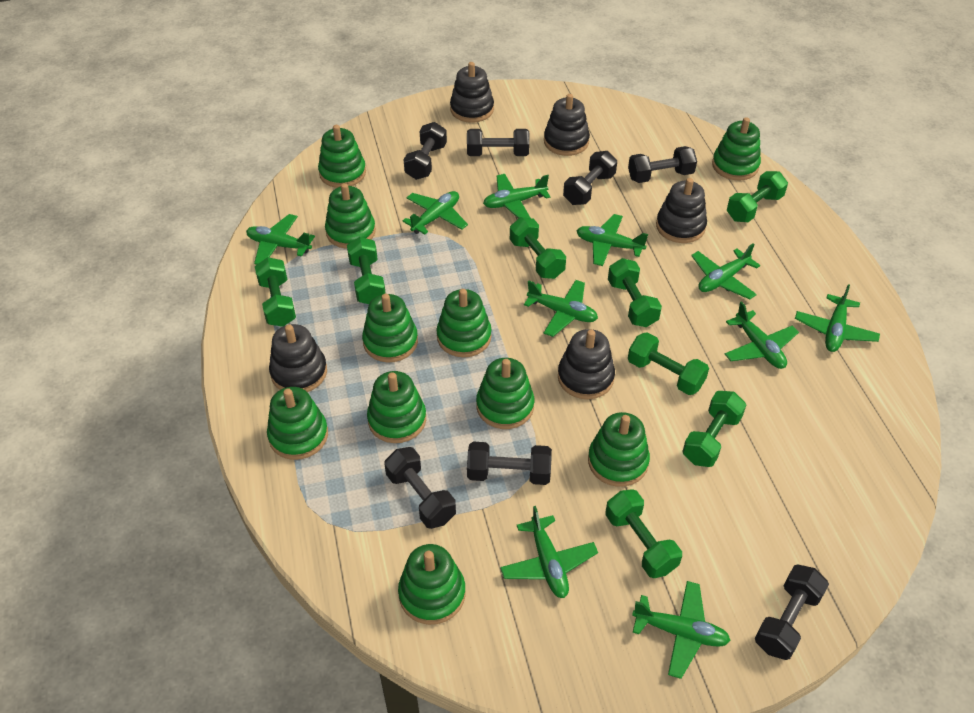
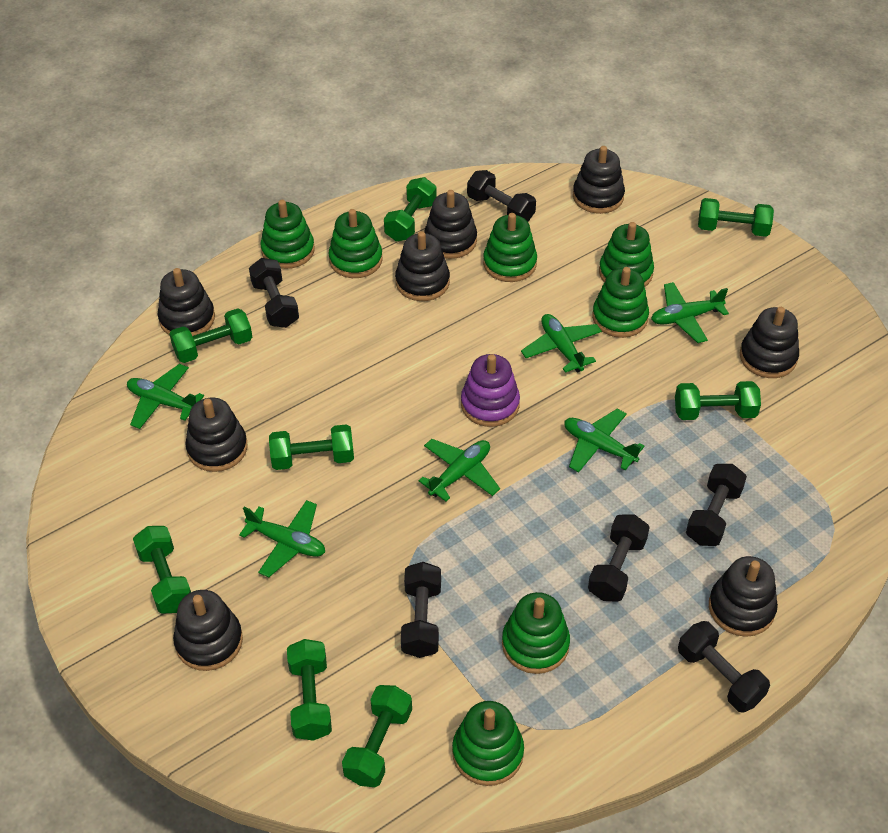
black dumbbell: 7 -> 6
black stacking toy: 5 -> 8
green plane: 10 -> 6
green stacking toy: 10 -> 7
purple stacking toy: 0 -> 1

